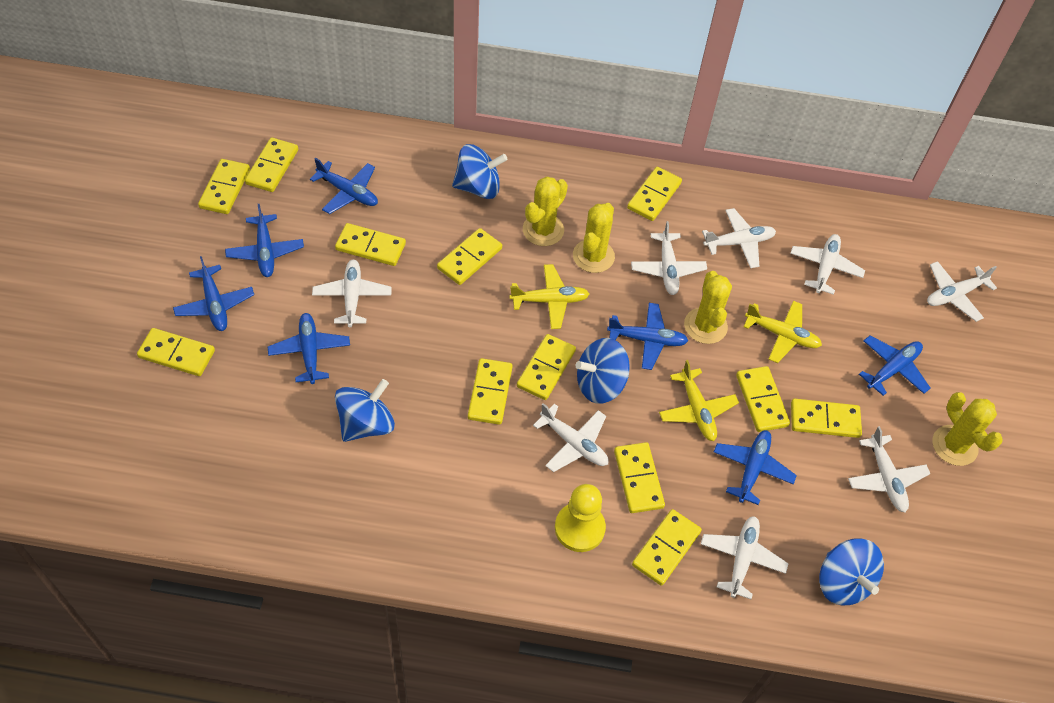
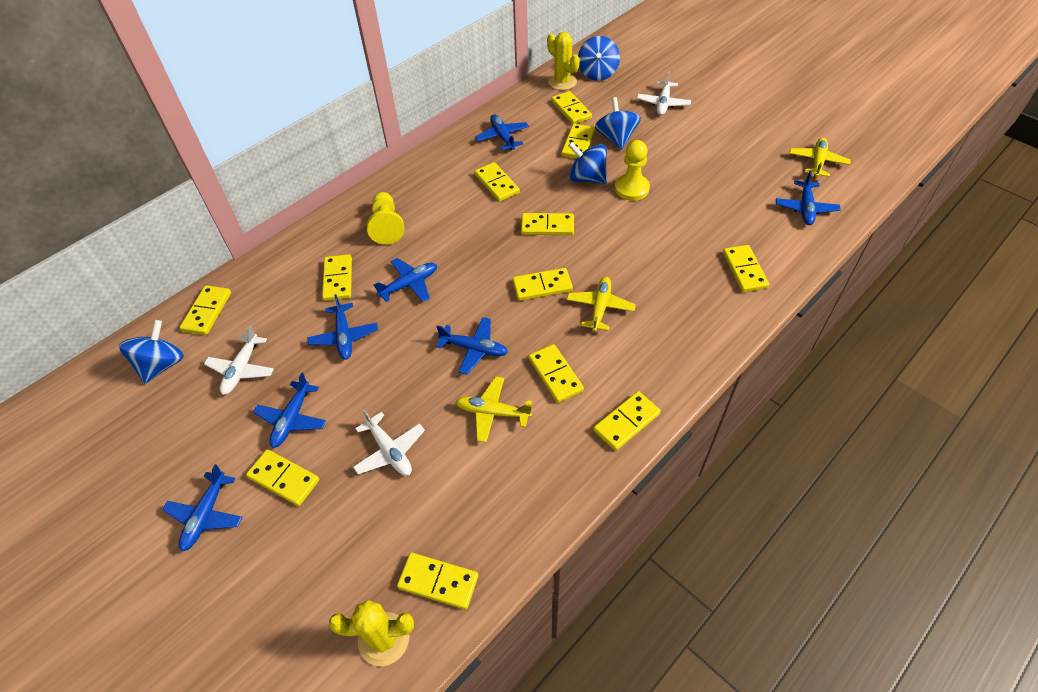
white plane: 8 -> 3
yellow cactus: 4 -> 2
yellow pawn: 1 -> 2

